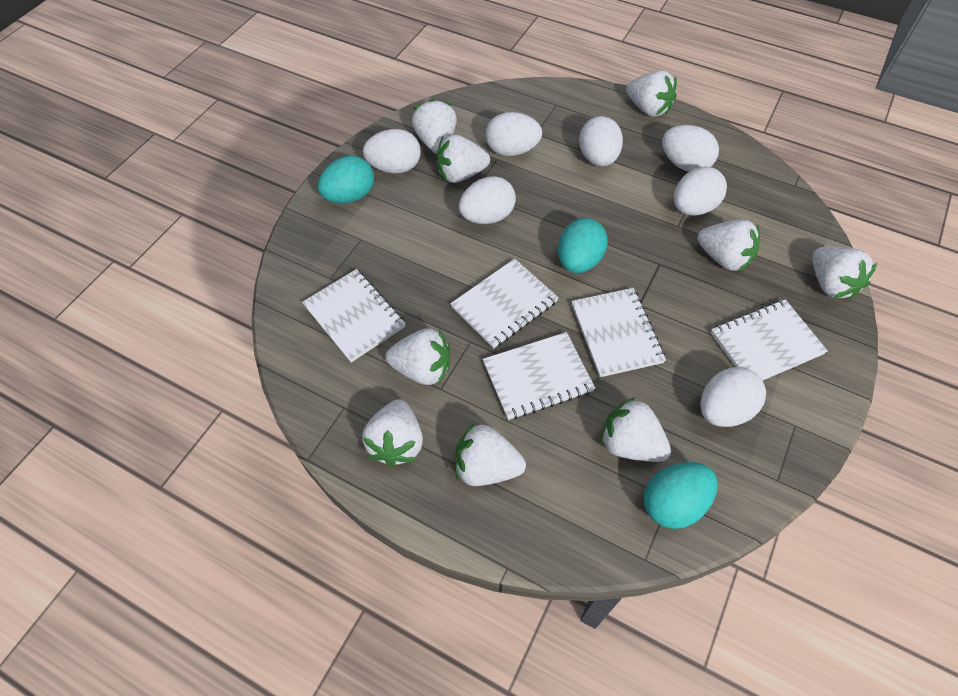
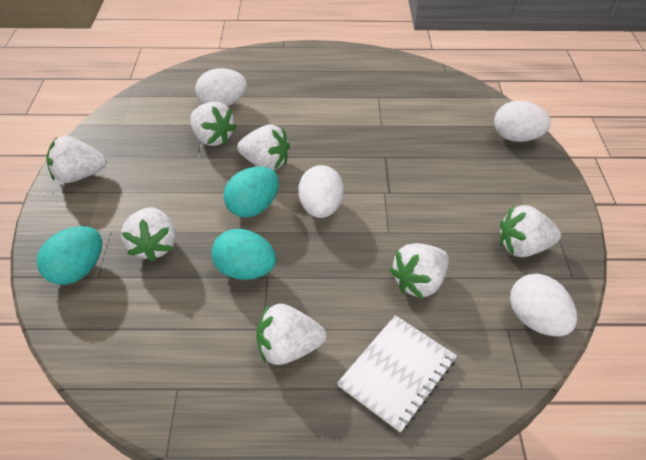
white egg: 7 -> 4
white notebook: 5 -> 1
white strawberry: 9 -> 7

